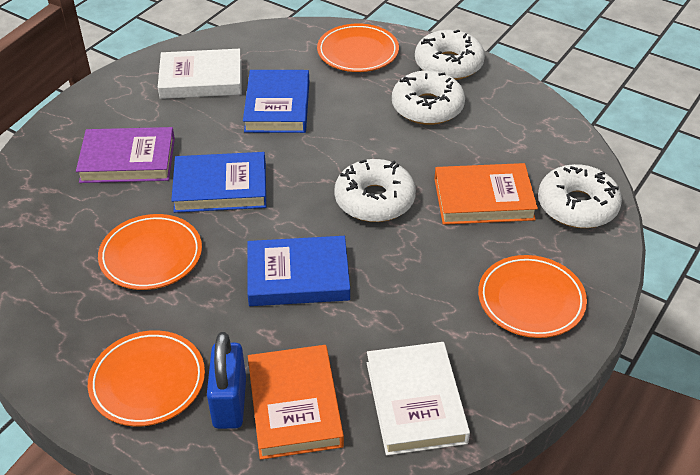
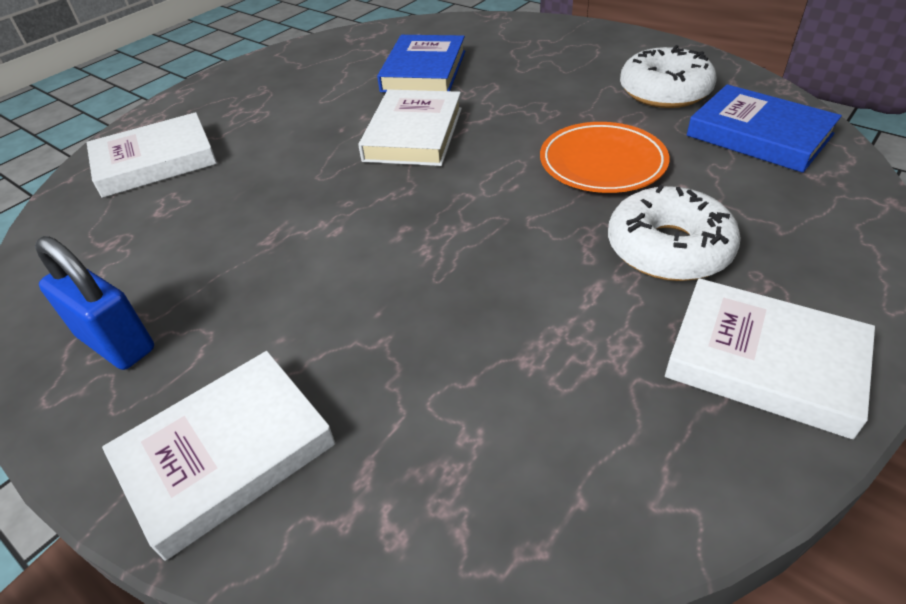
blue book: 3 -> 2
orange book: 2 -> 0
orange plate: 4 -> 1
purple book: 1 -> 0
white book: 2 -> 4
white donut: 4 -> 2

